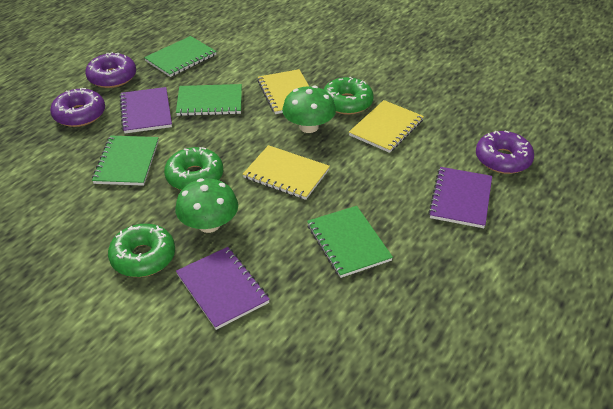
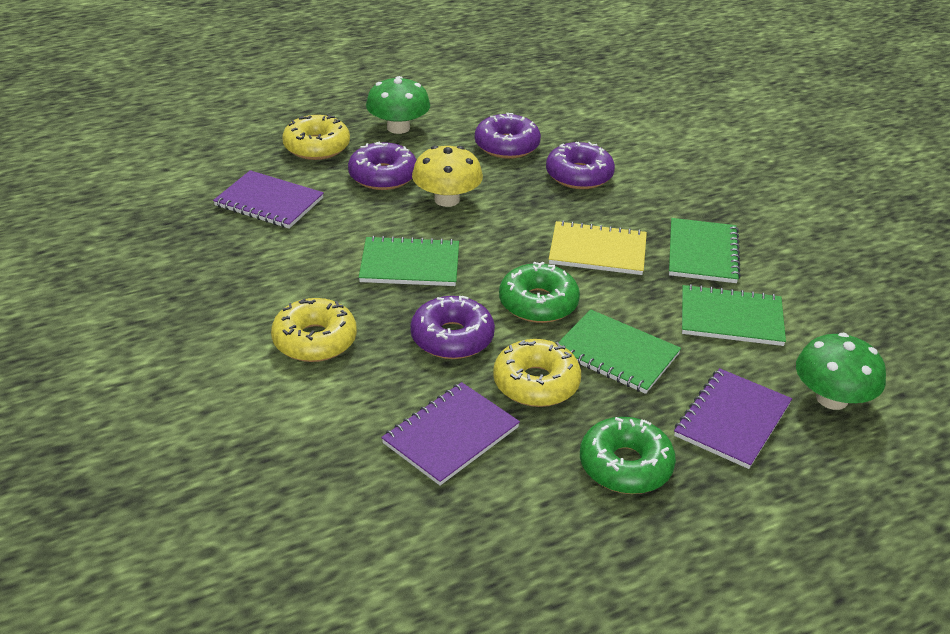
green donut: 3 -> 2
purple donut: 3 -> 4
yellow donut: 0 -> 3
yellow mushroom: 0 -> 1
yellow notebook: 3 -> 1

